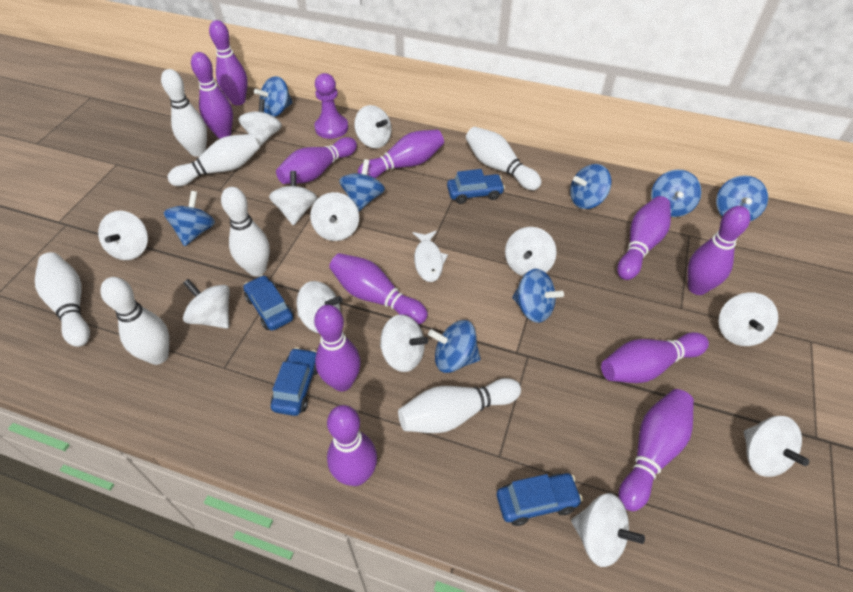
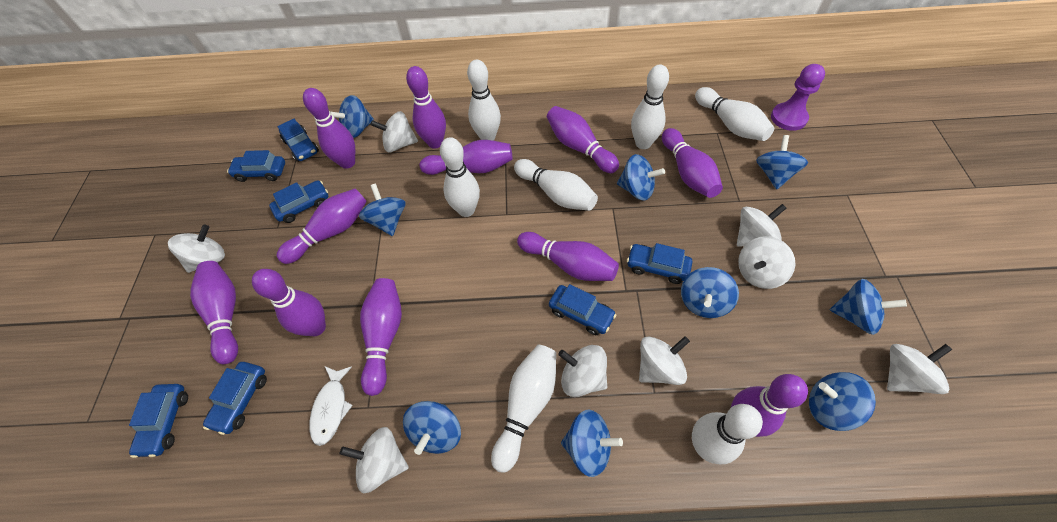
blue car: 4 -> 7
blue spinning top: 8 -> 9
white spinning top: 12 -> 8

